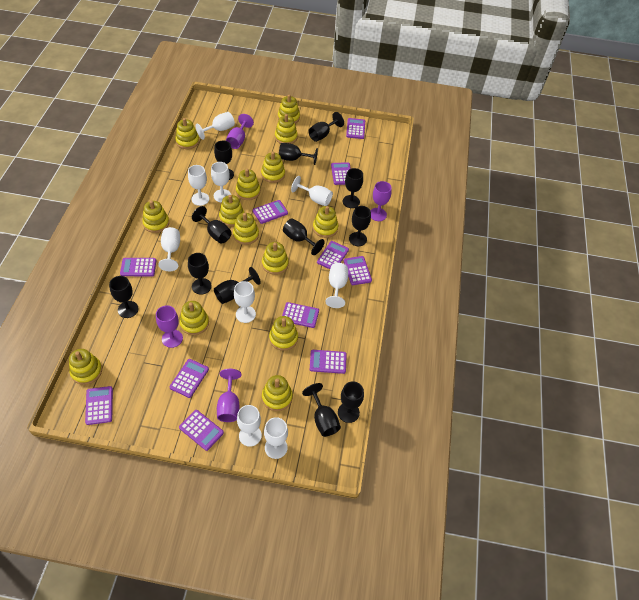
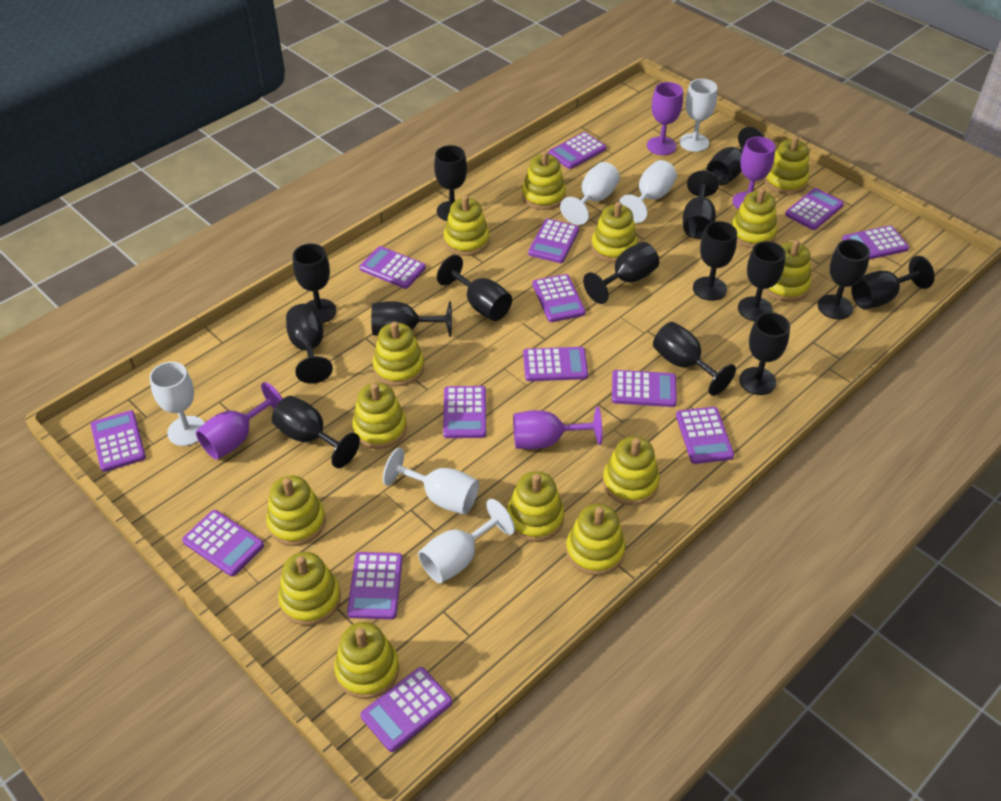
black goblet: 12 -> 15
purple calculator: 11 -> 14
white goblet: 9 -> 6

